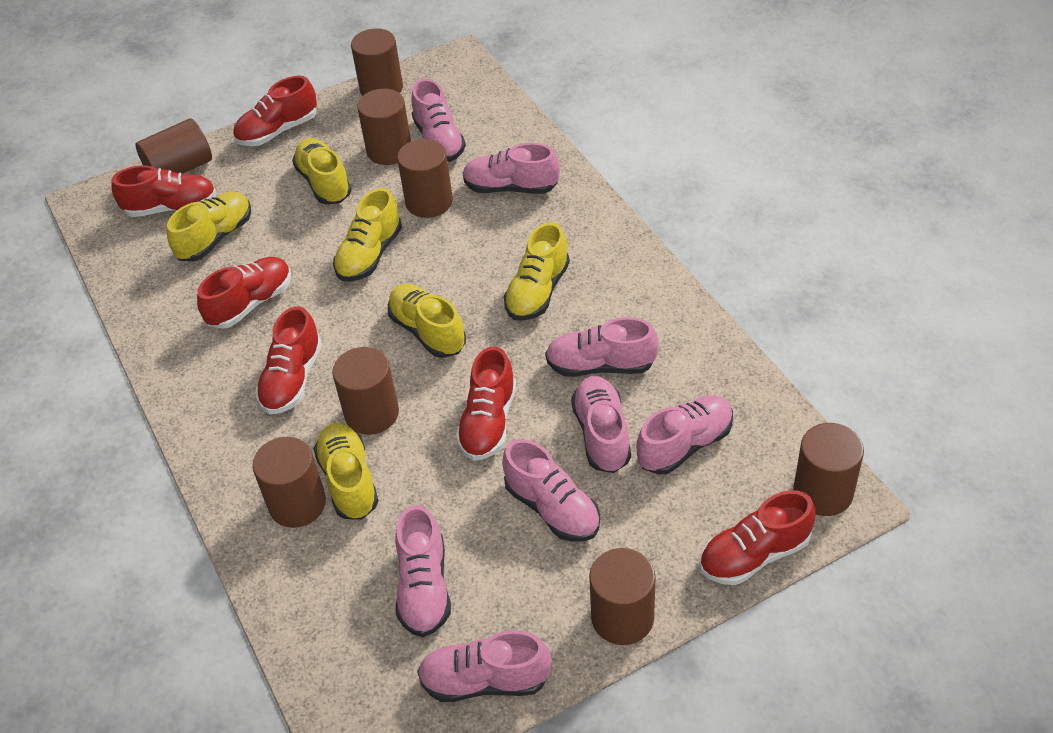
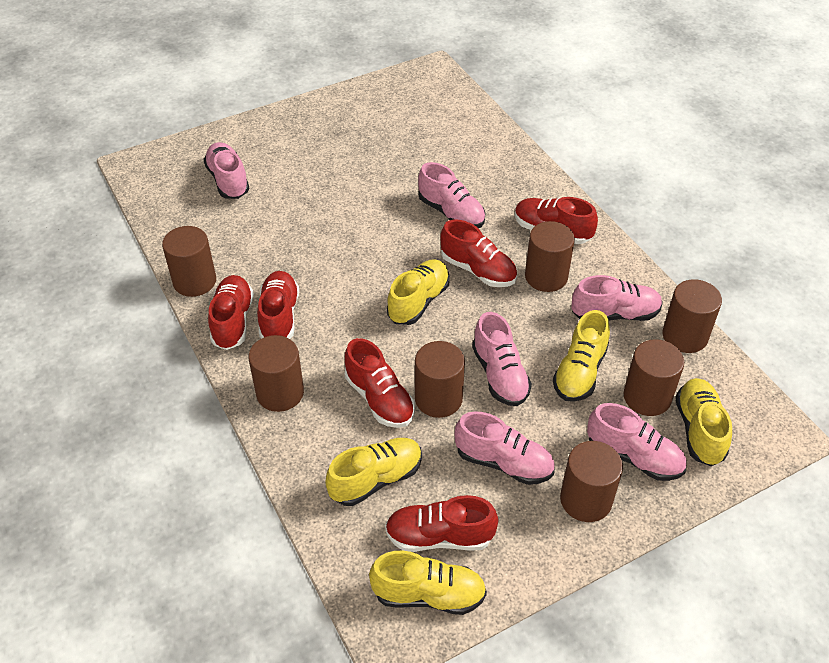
brown cylinder: 8 -> 7
pink shoe: 8 -> 6
yellow shoe: 6 -> 5

